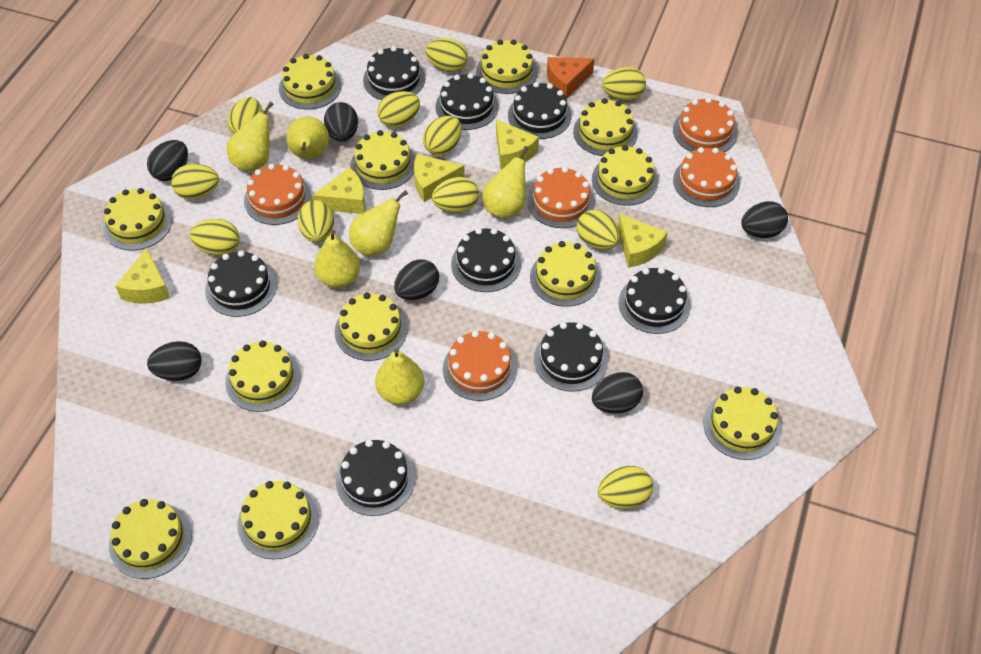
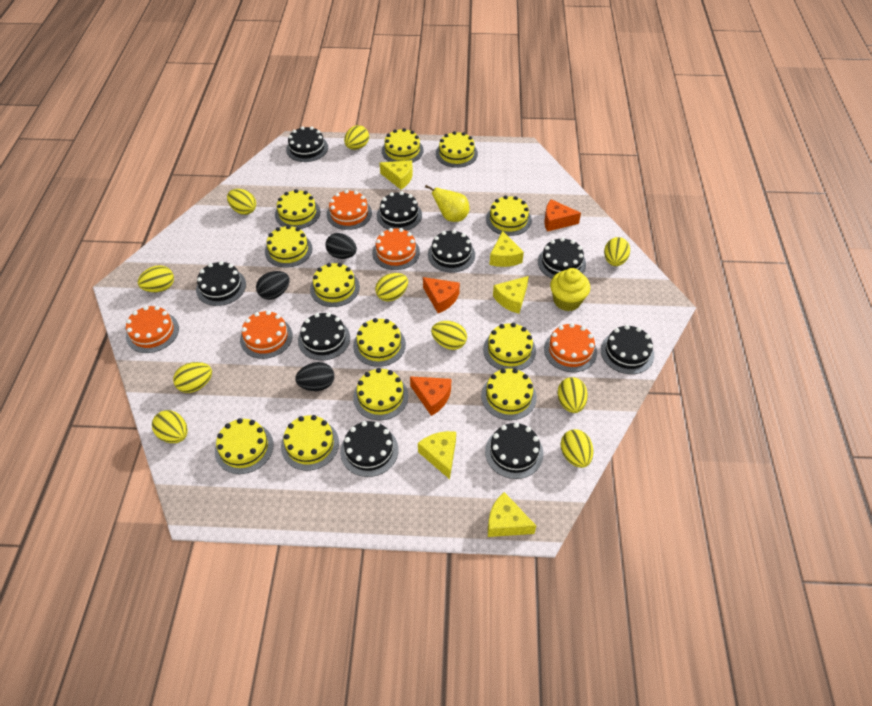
black cake: 8 -> 9
black egg: 6 -> 3
orange cheese: 1 -> 3
yellow cupcake: 0 -> 1
yellow egg: 11 -> 10
yellow pear: 6 -> 1

